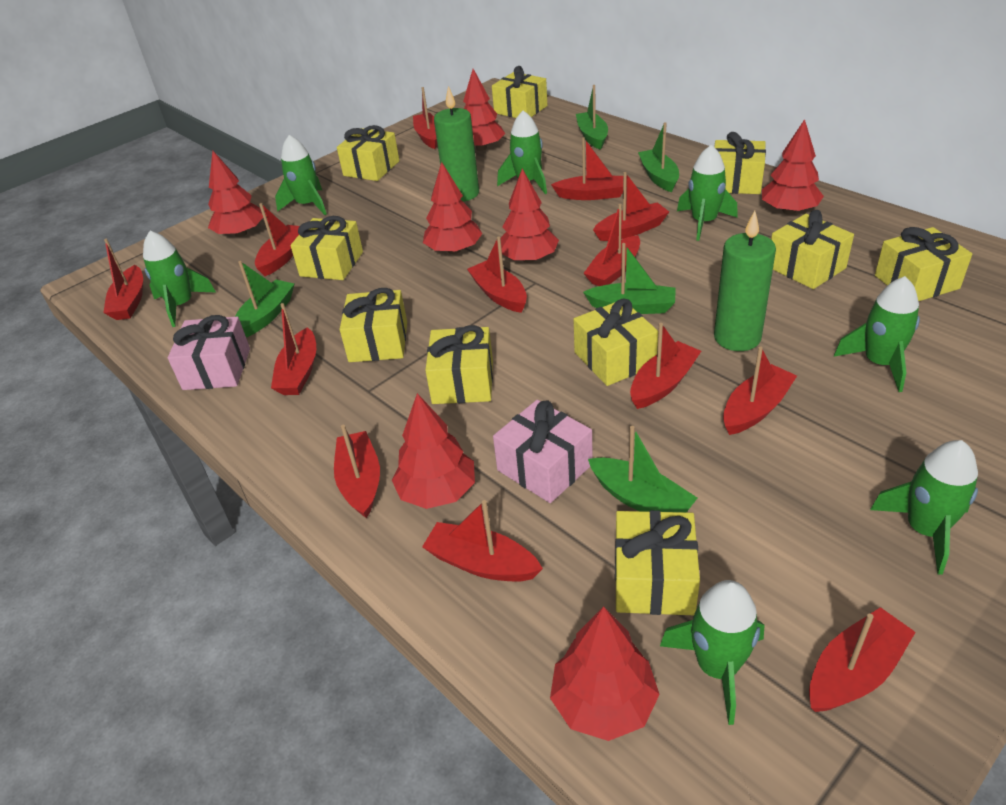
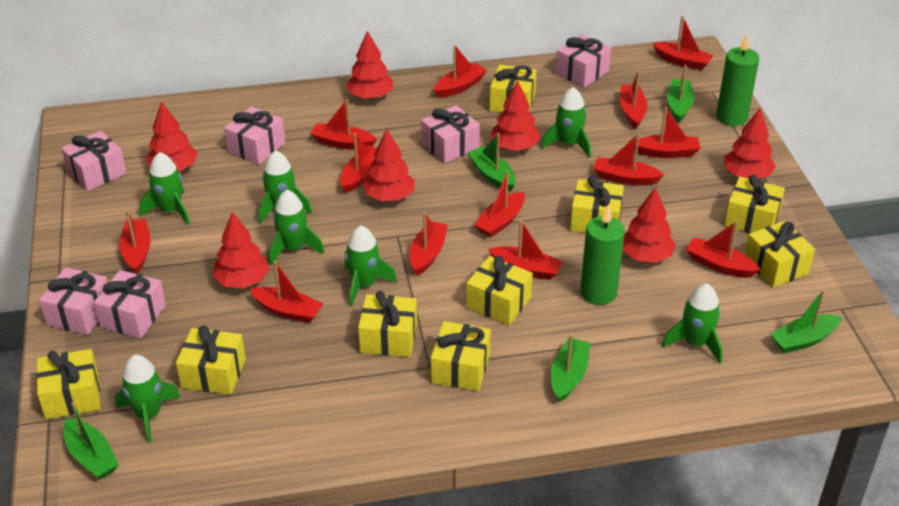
pink gift: 2 -> 6
yellow gift: 10 -> 9

